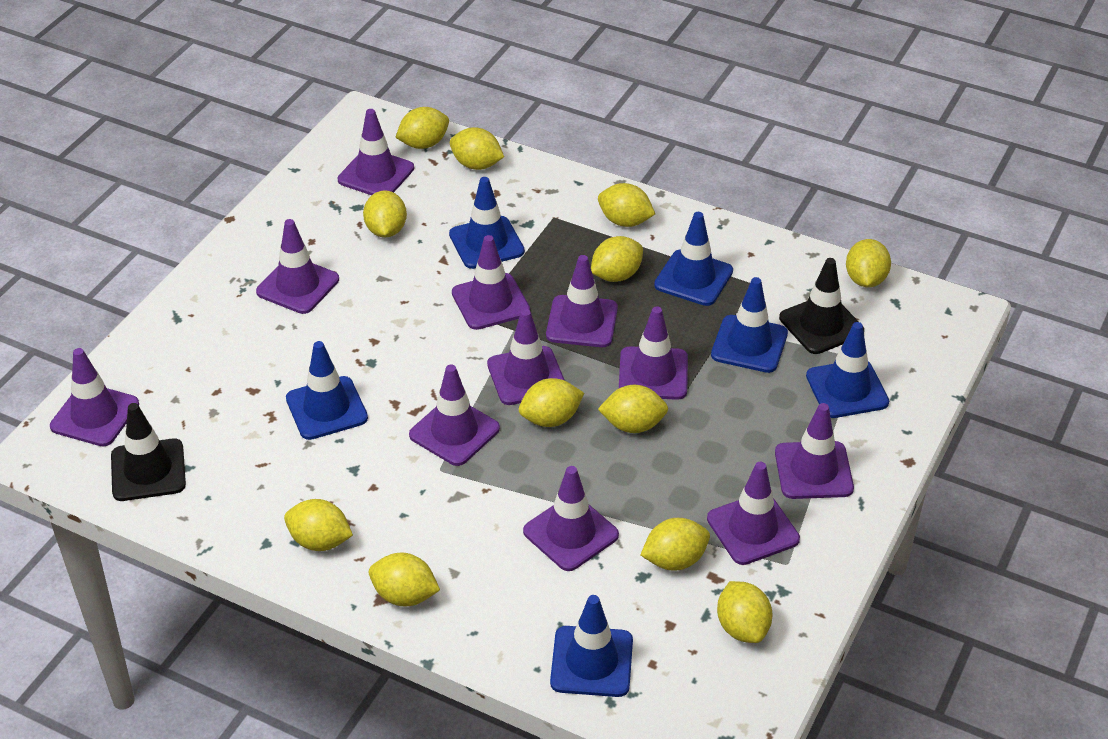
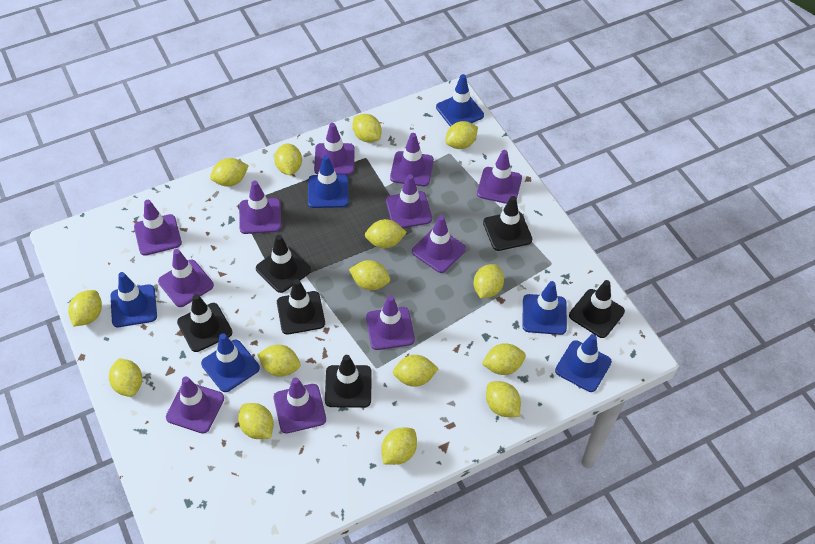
black traffic cone: 2 -> 6
yellow lemon: 12 -> 15

